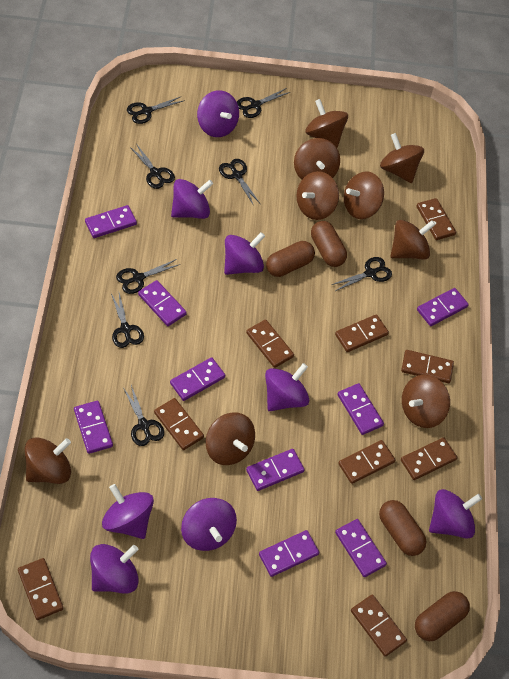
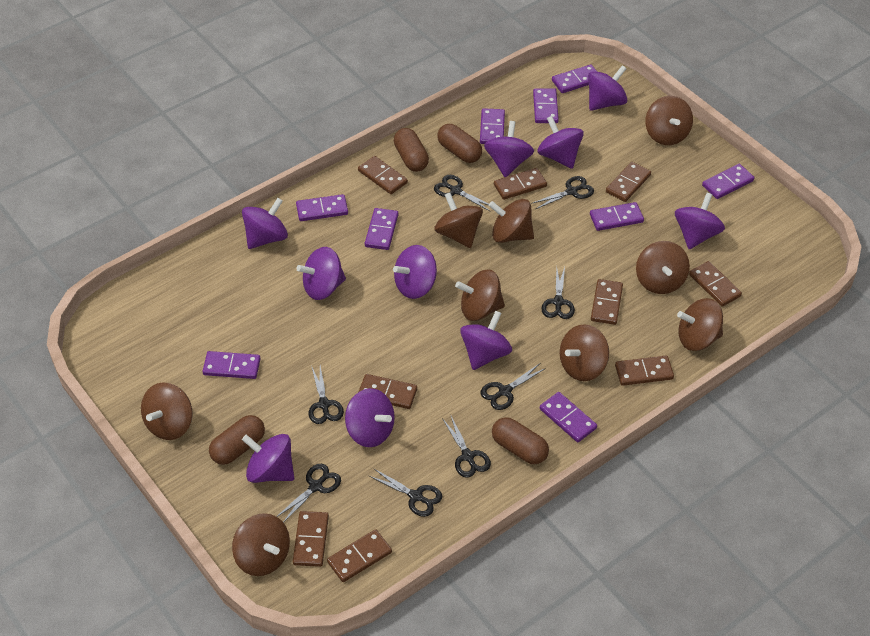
purple spinning top: 8 -> 10

